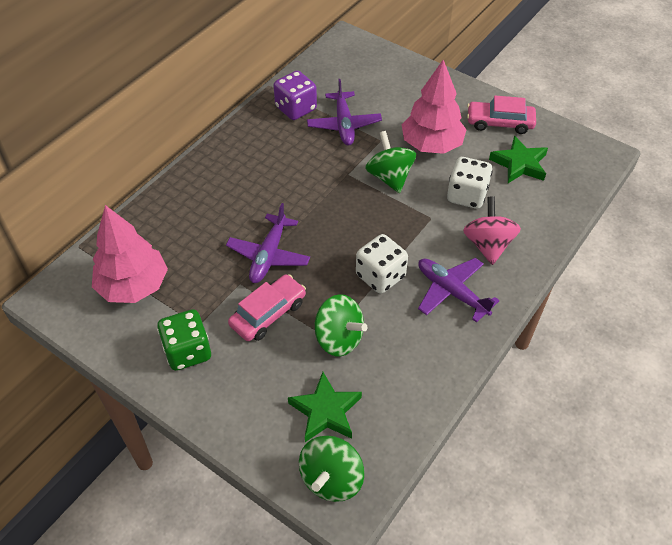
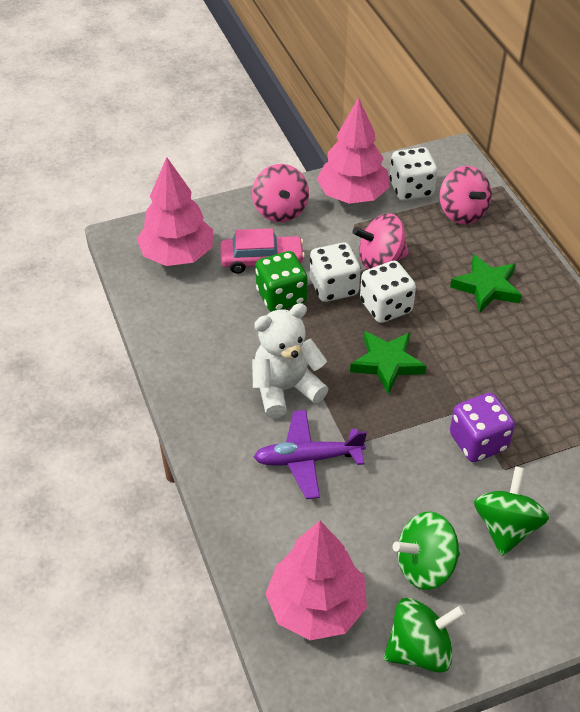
pink car: 2 -> 1
pink spinning top: 1 -> 3
pink tree: 2 -> 3
purple plane: 3 -> 1
white dice: 2 -> 3
white teddy bear: 0 -> 1

